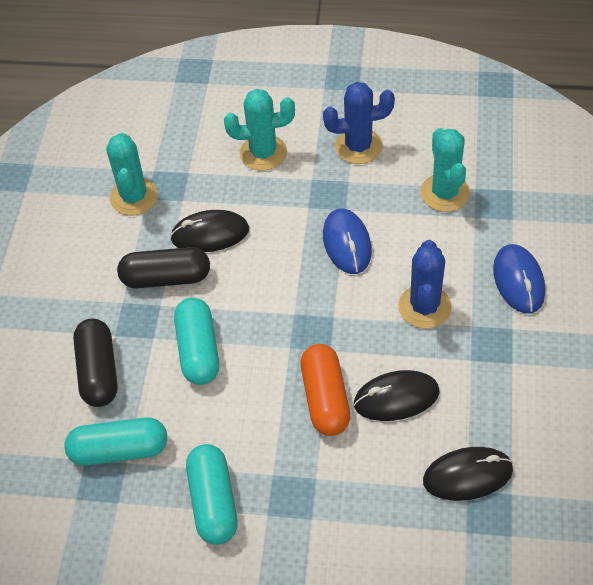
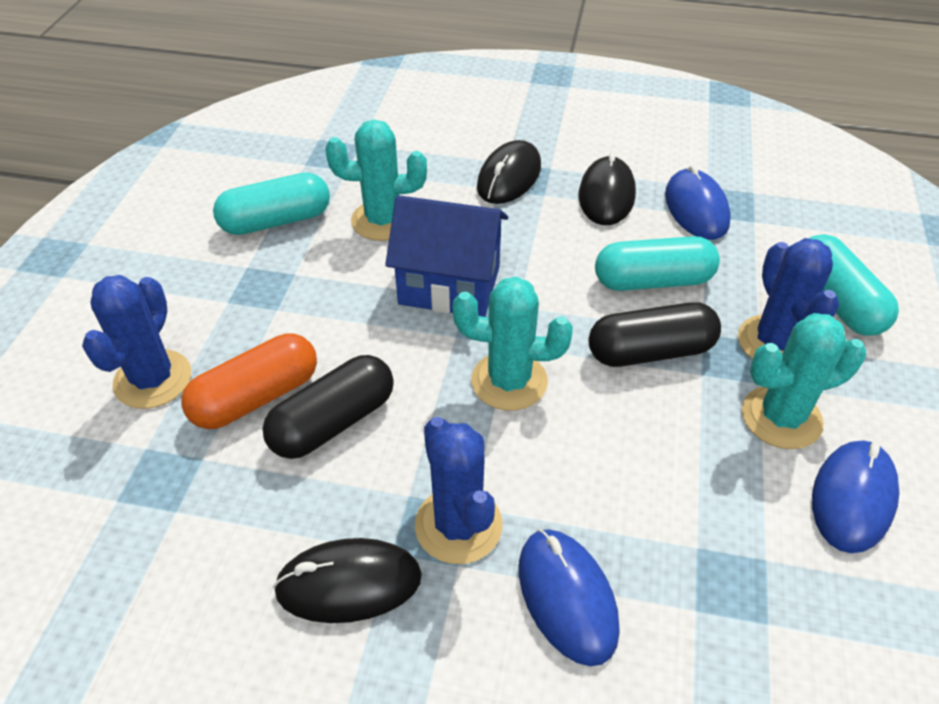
blue cactus: 2 -> 3
blue house: 0 -> 1
blue mouse: 2 -> 3

